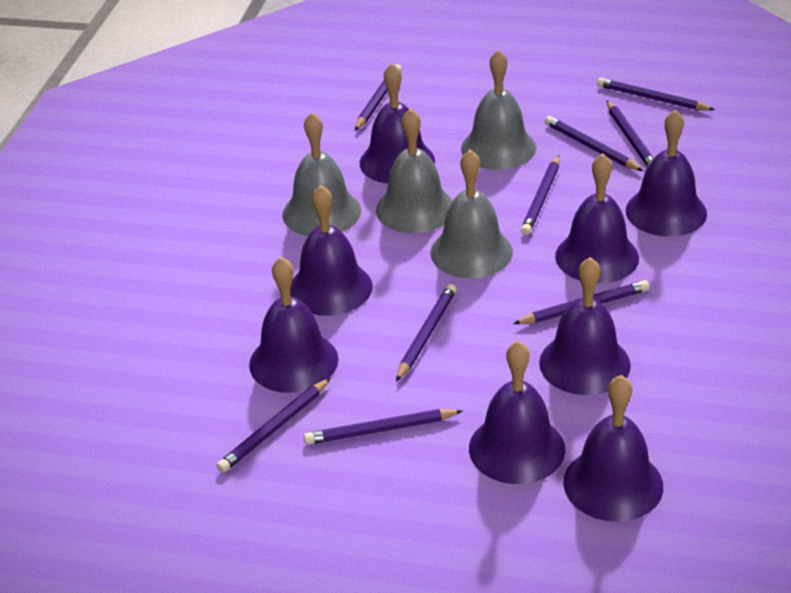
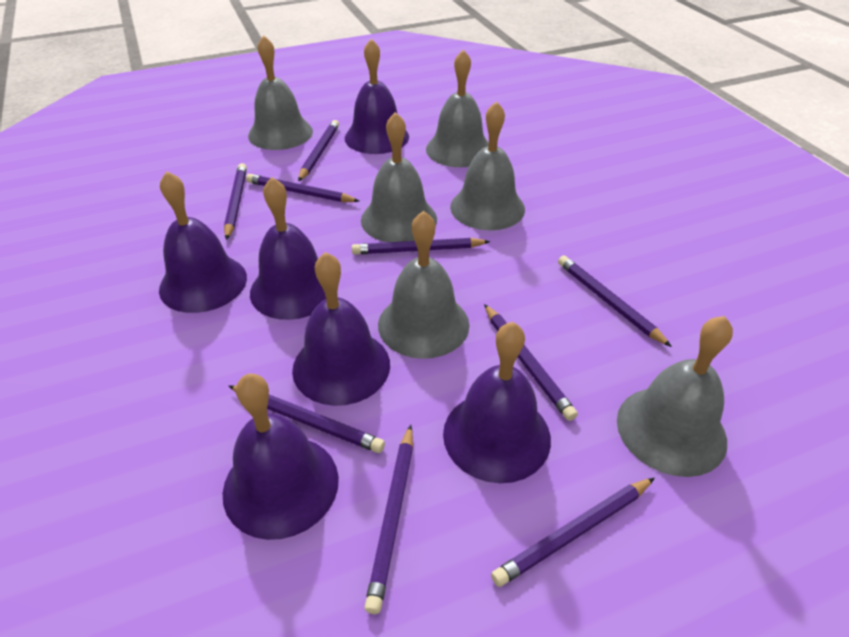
grey bell: 4 -> 6
purple bell: 8 -> 6

